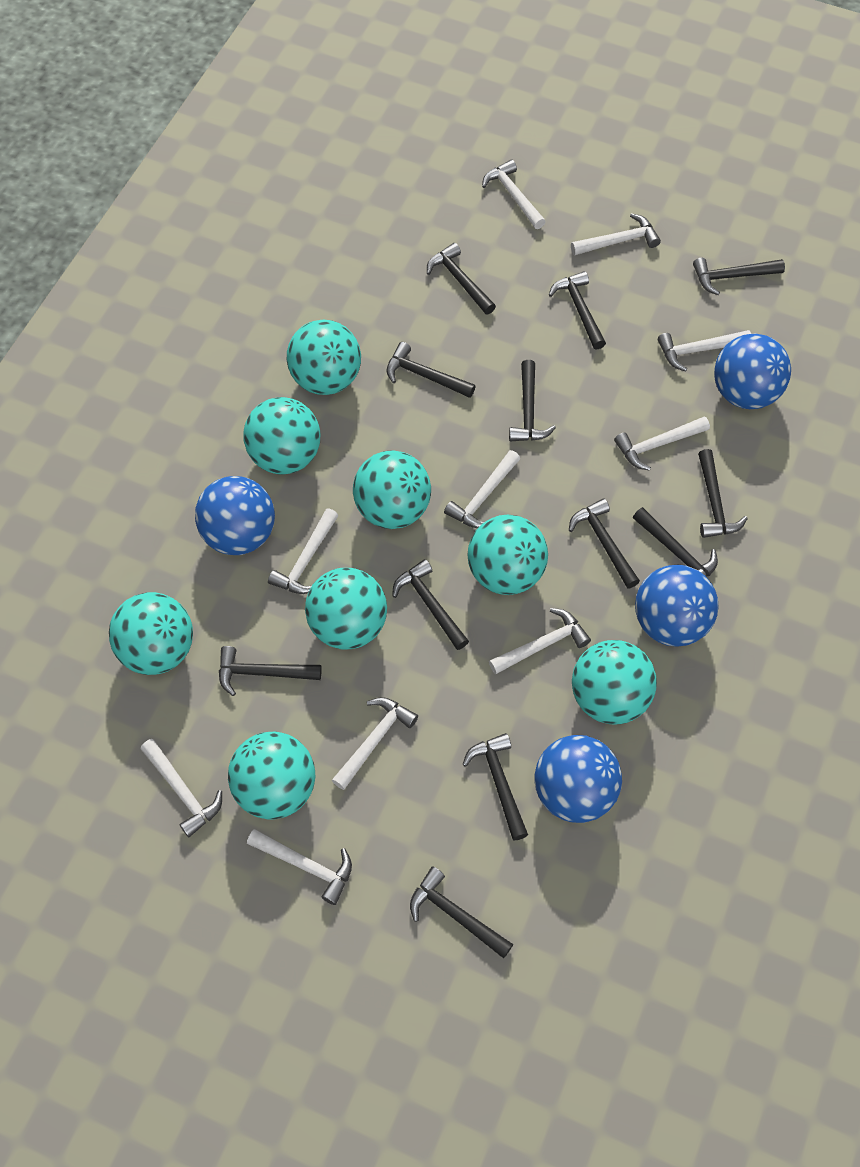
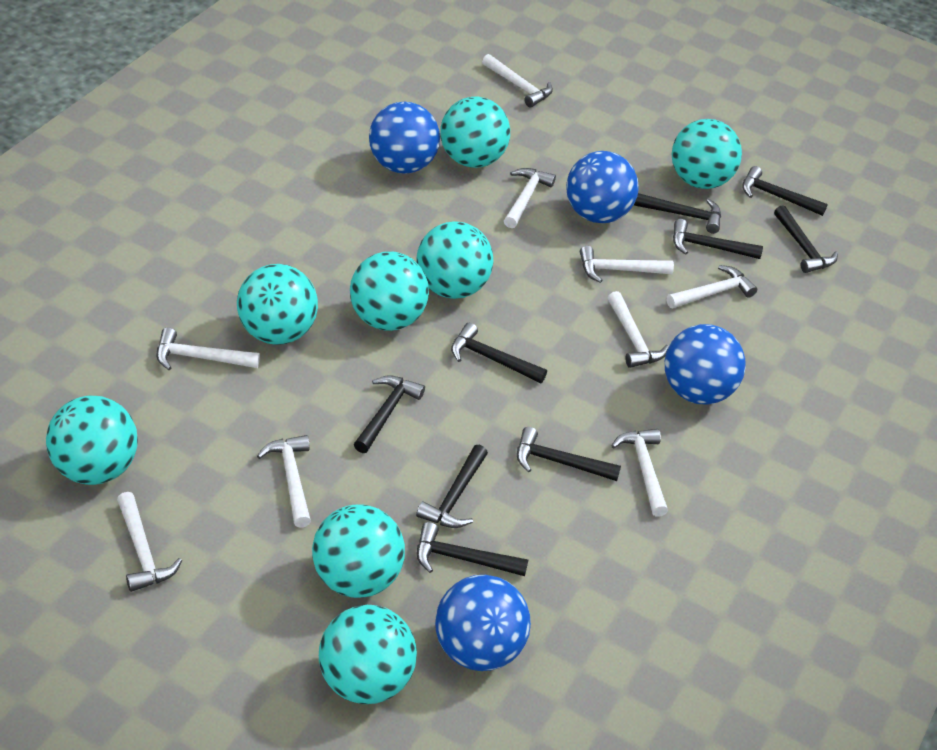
black hammer: 12 -> 9
white hammer: 10 -> 9

